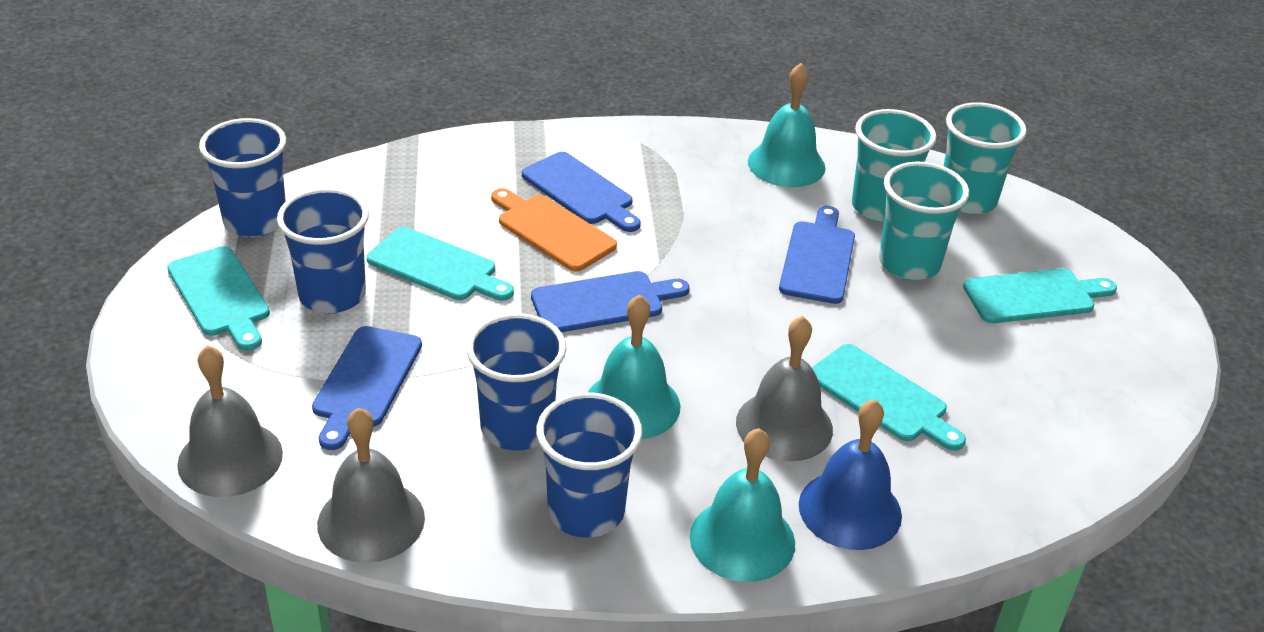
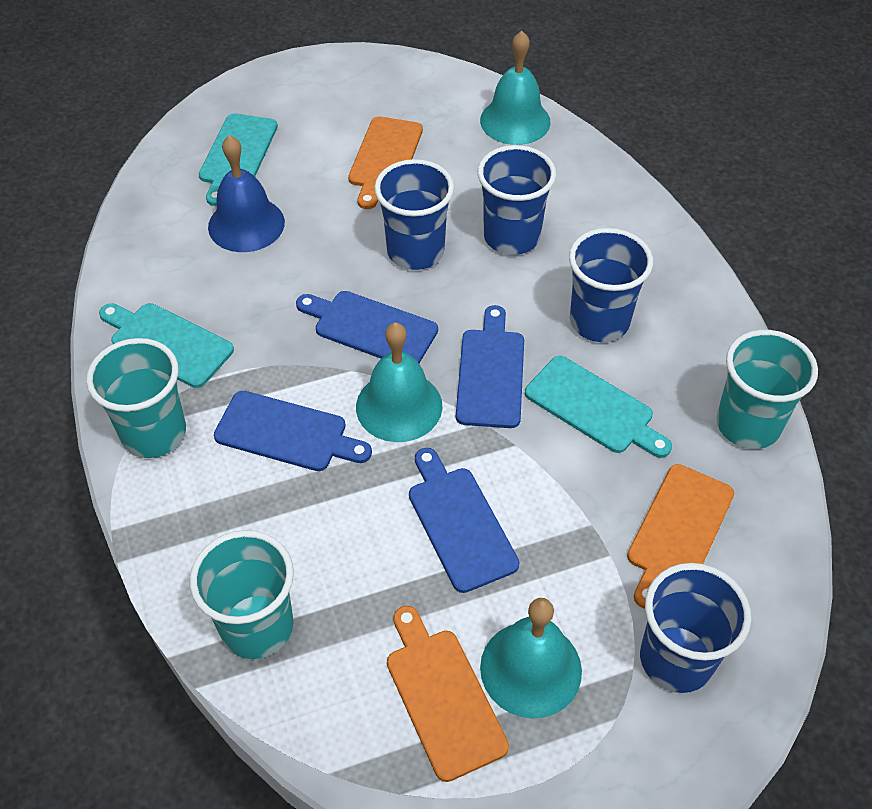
grey bell: 3 -> 0
orange cutting board: 1 -> 3
turquoise cutting board: 4 -> 3

